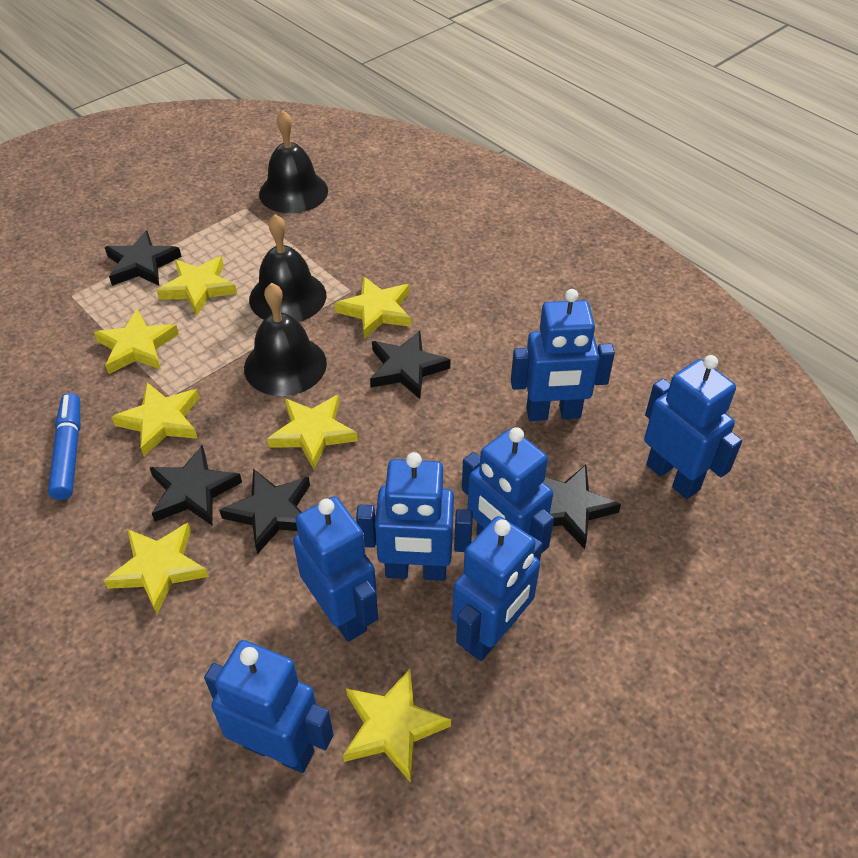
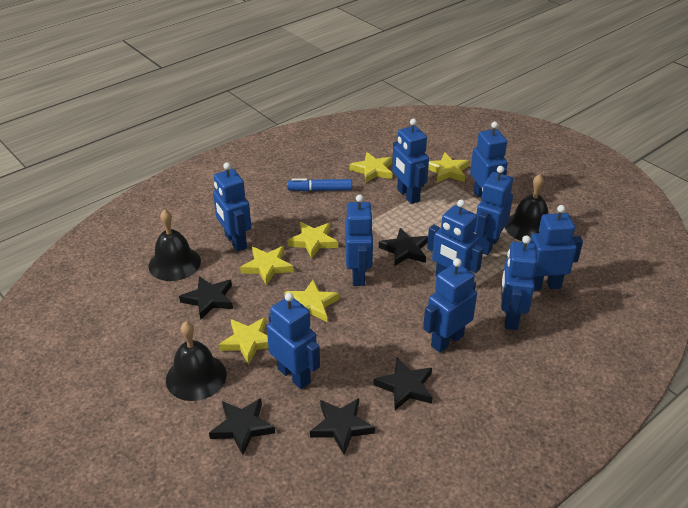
blue robot: 7 -> 10
yellow star: 7 -> 6

